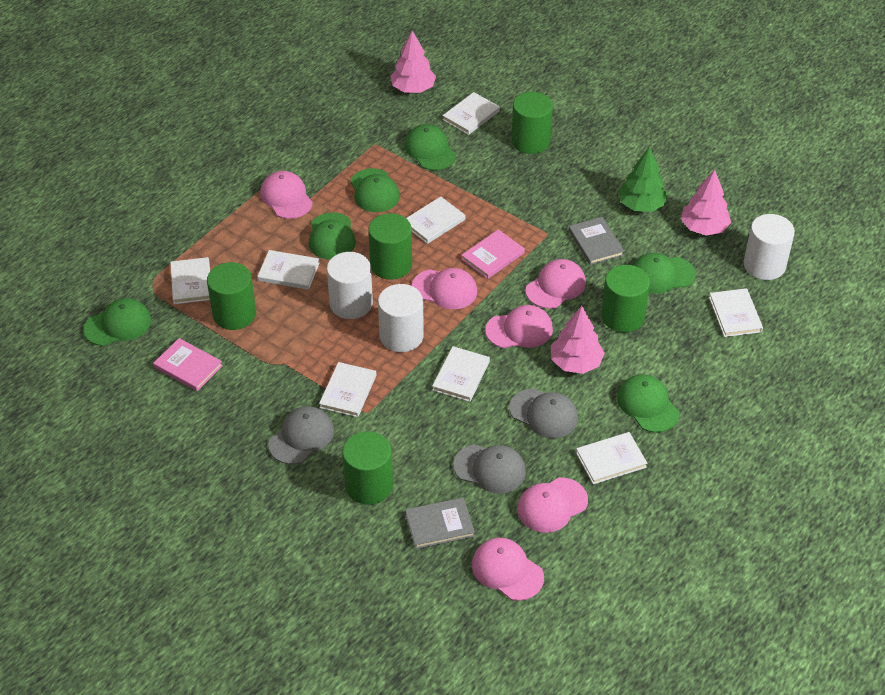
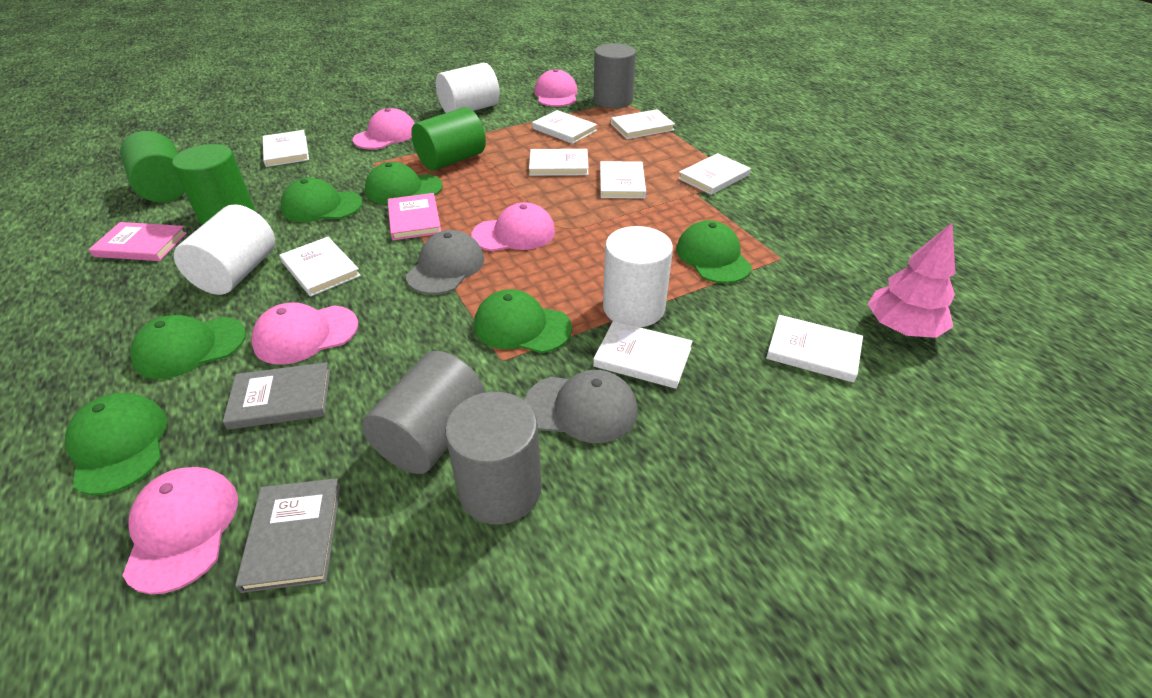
green cylinder: 5 -> 3
green tree: 1 -> 0
grey cap: 3 -> 2
grey cylinder: 0 -> 3
pink cap: 6 -> 5
pink tree: 3 -> 1
white book: 8 -> 9

